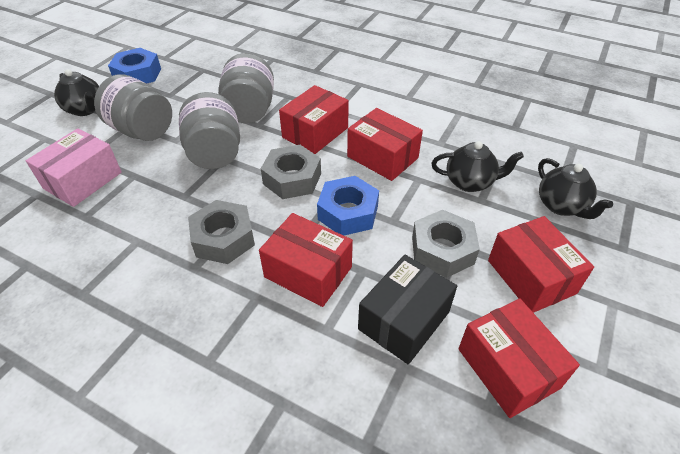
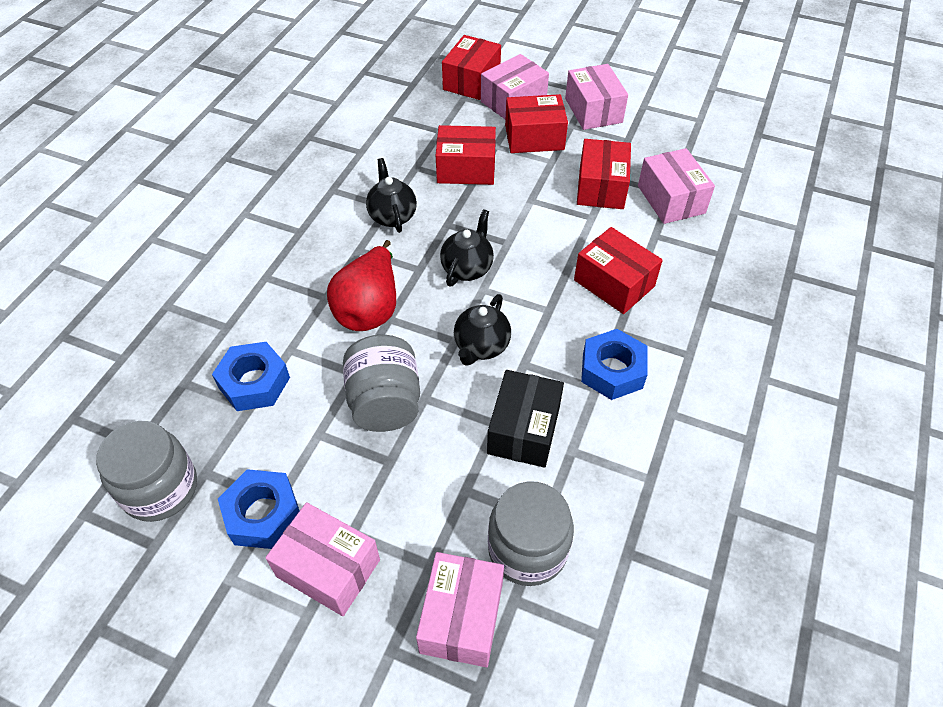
blue nut: 2 -> 3
grey nut: 3 -> 0
pink box: 1 -> 5
red pear: 0 -> 1

